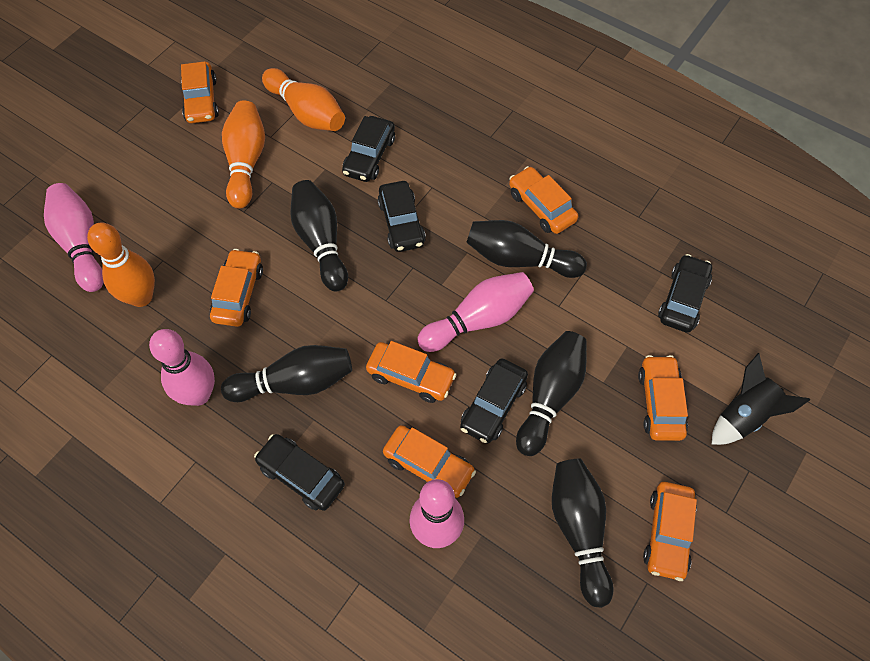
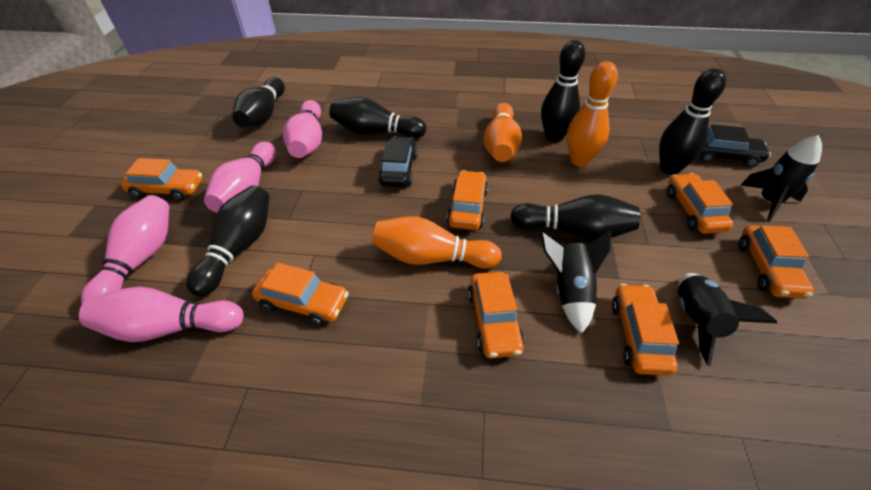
black bowling pin: 5 -> 6
black car: 5 -> 2
black rocket: 1 -> 3

